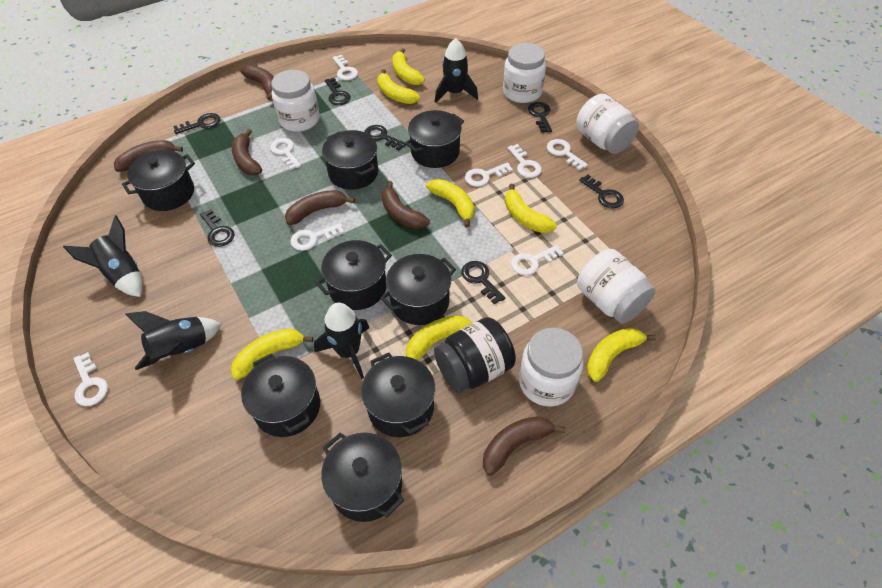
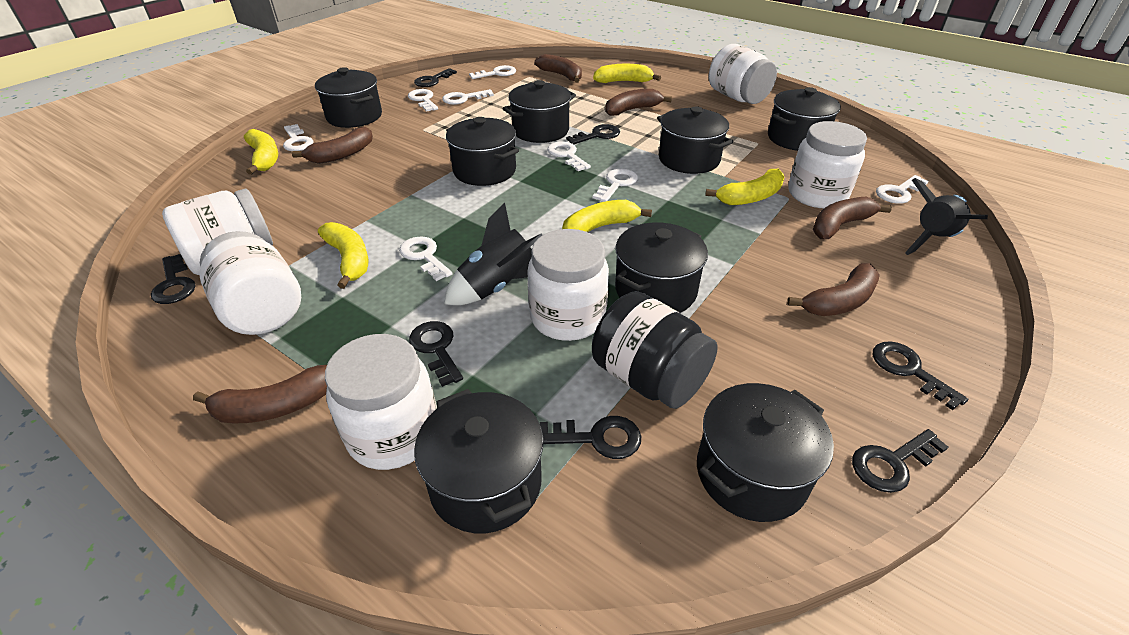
black rocket: 4 -> 2
white jar: 5 -> 6
yellow banana: 7 -> 5

